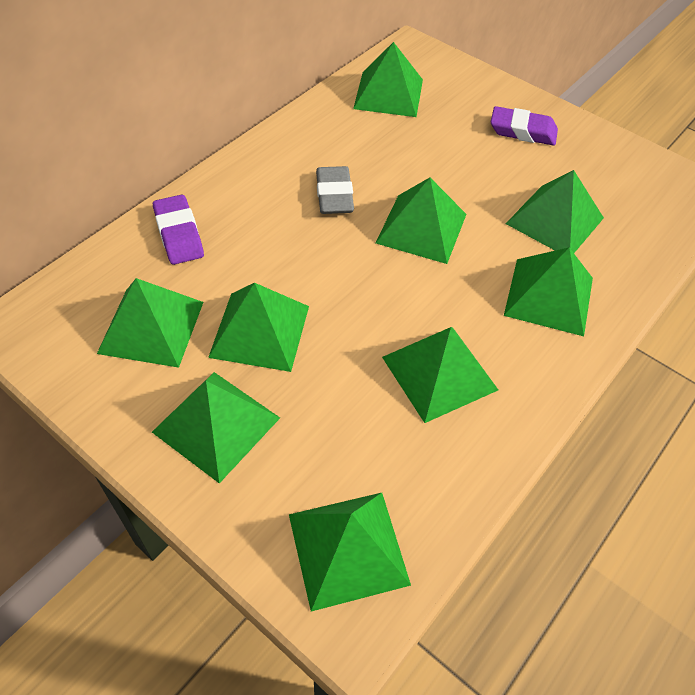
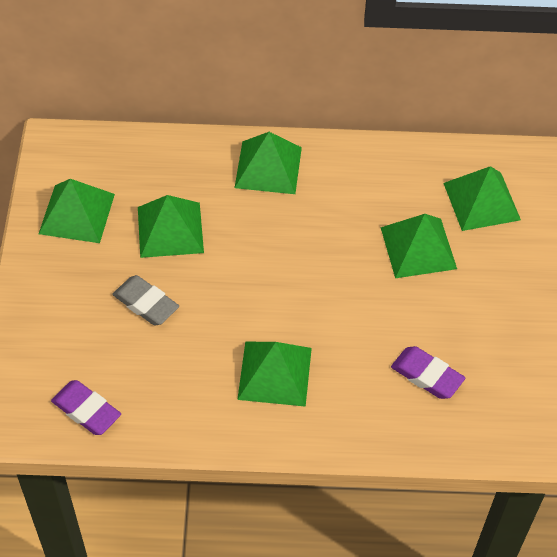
green pyramid: 9 -> 6

